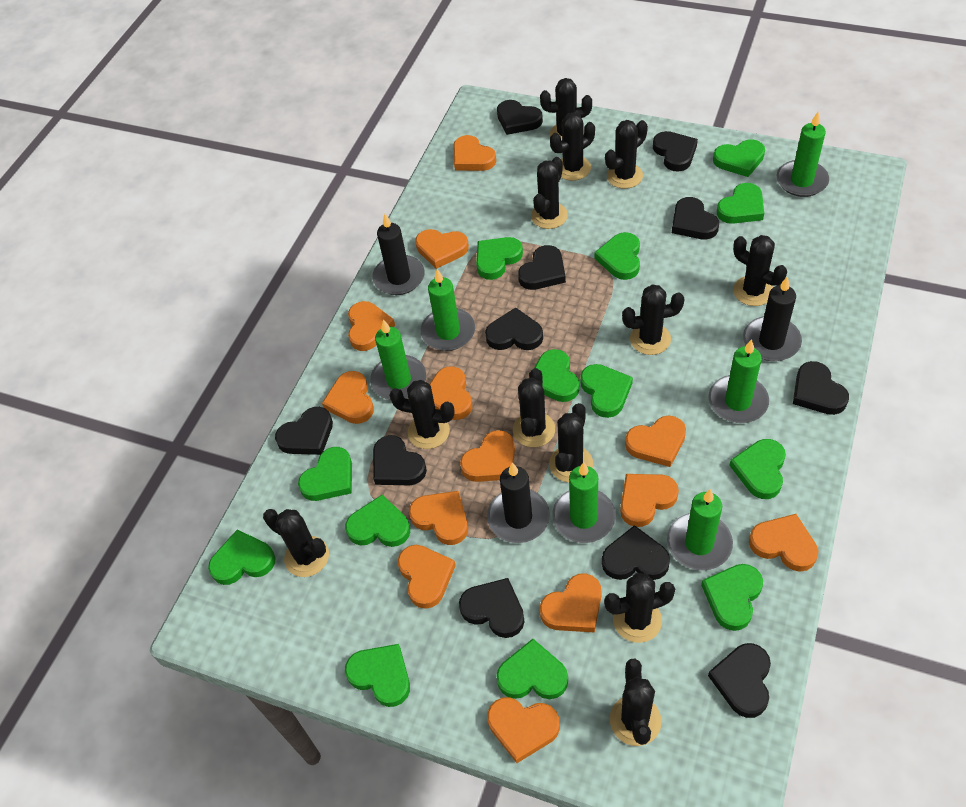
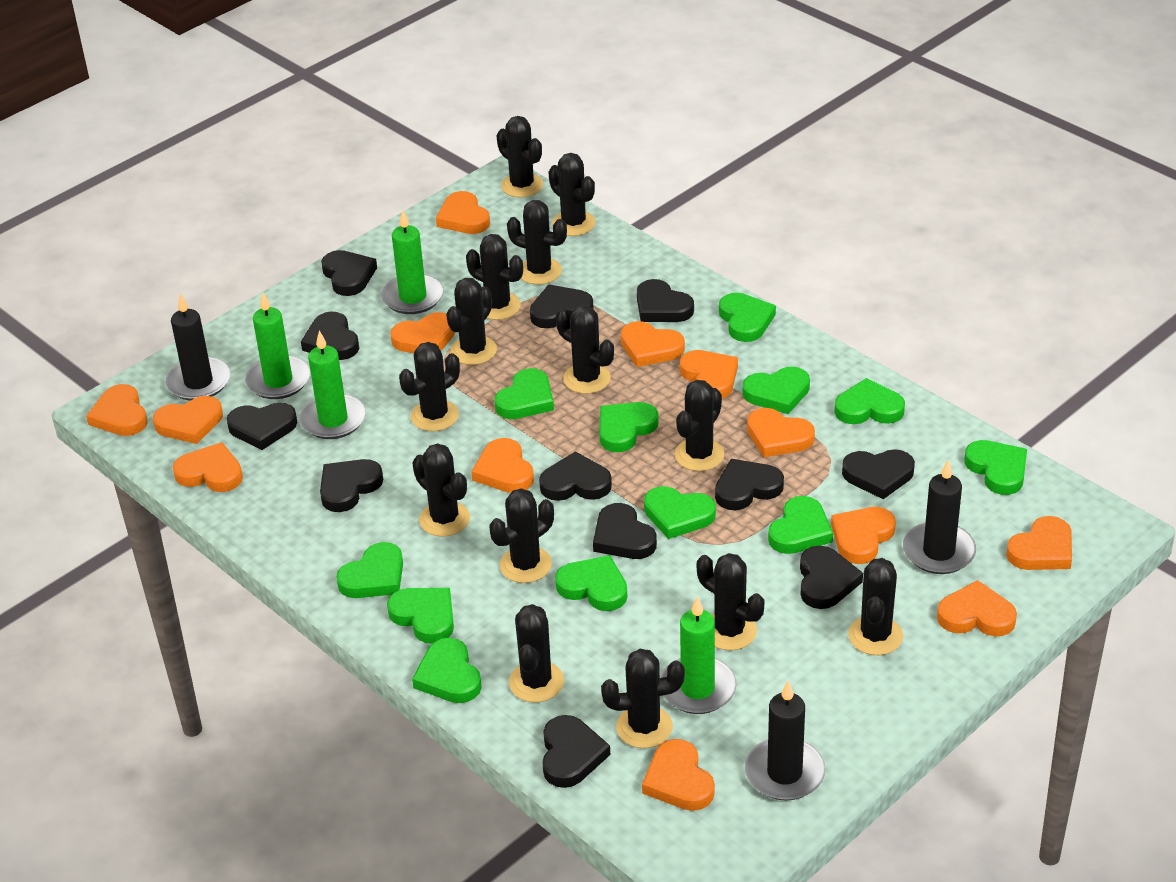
black cactus: 12 -> 14
black heart: 11 -> 12
green candle: 6 -> 4
green heart: 13 -> 12

